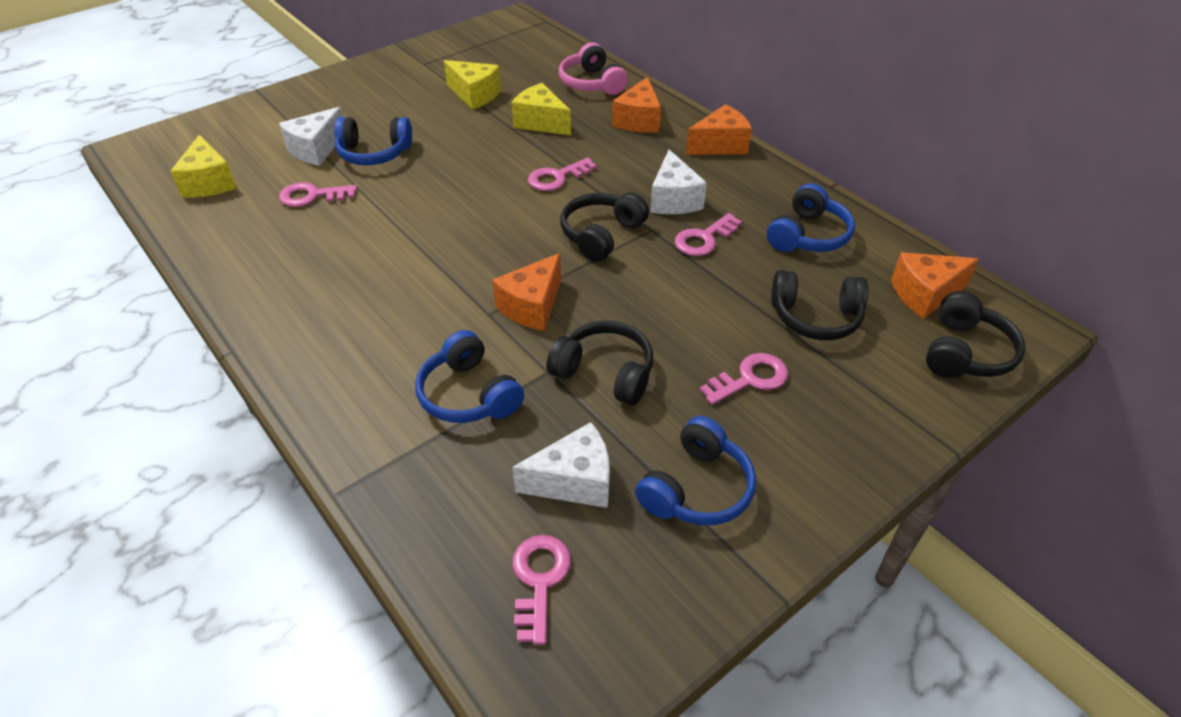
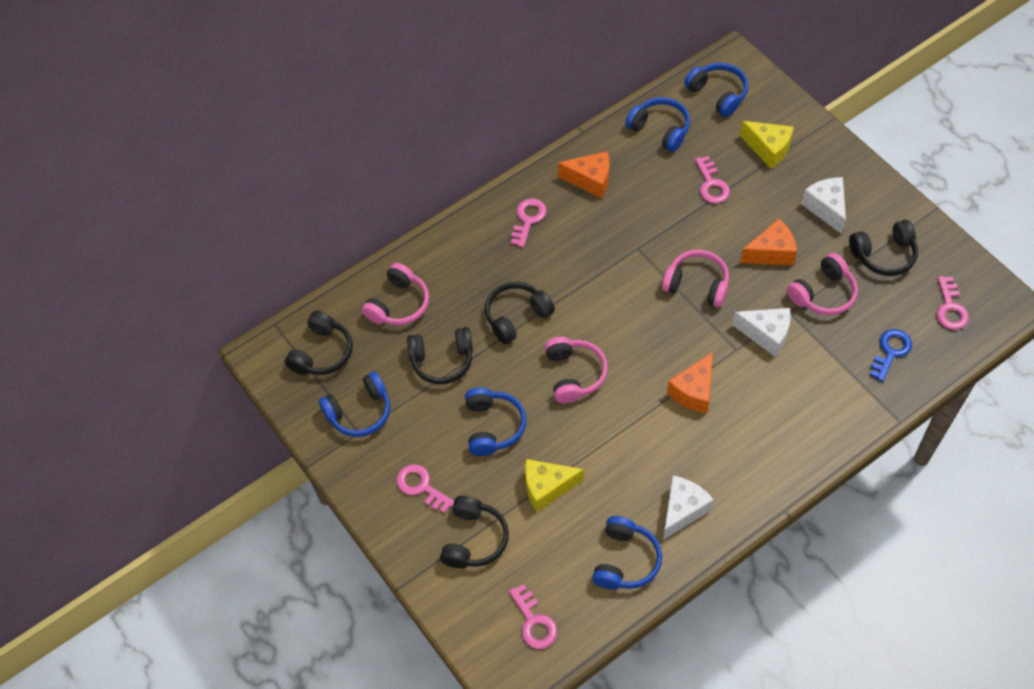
black headphones: 4 -> 5
blue headphones: 4 -> 5
blue key: 0 -> 1
orange cheese: 4 -> 3
pink headphones: 1 -> 4
yellow cheese: 3 -> 2

